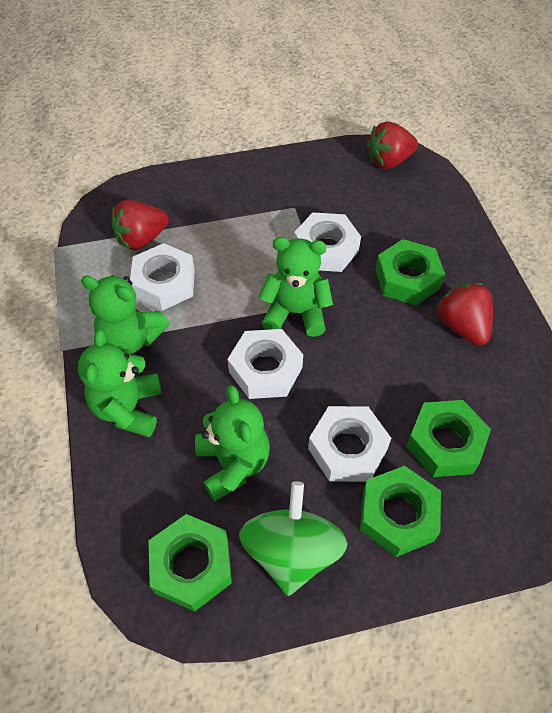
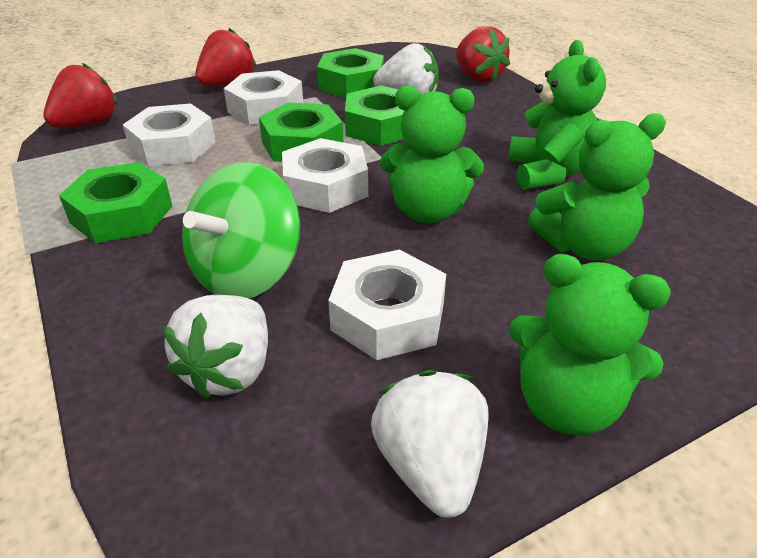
white strawberry: 0 -> 3

